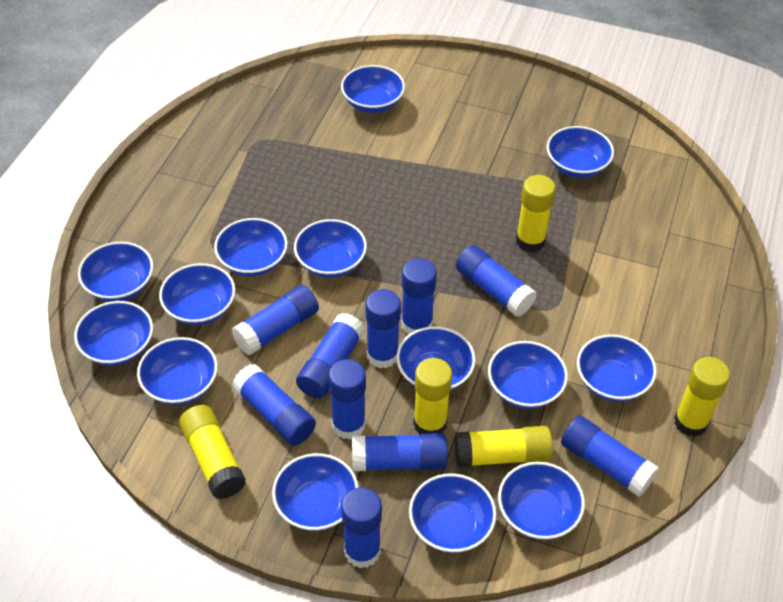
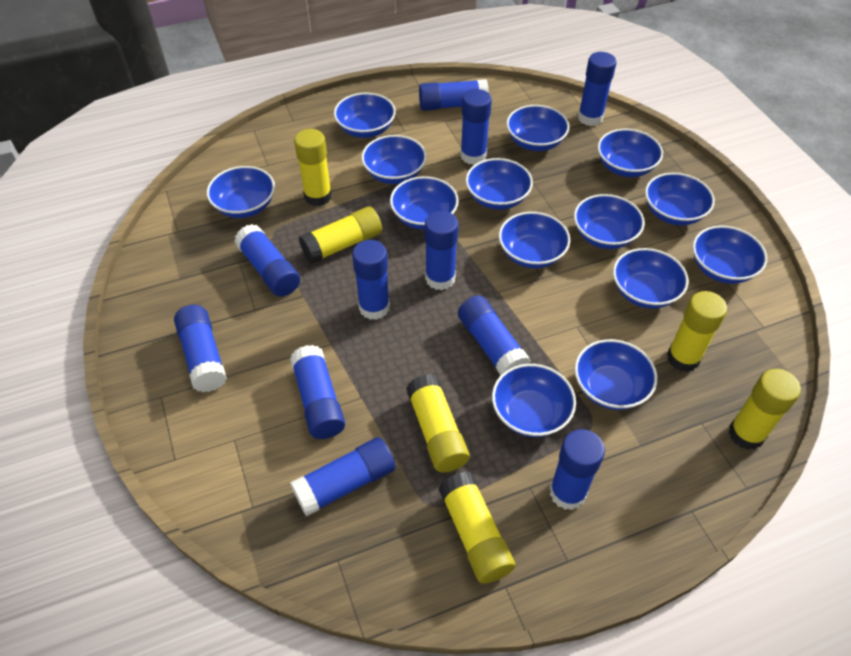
blue glue stick: 10 -> 11
yellow glue stick: 5 -> 6

